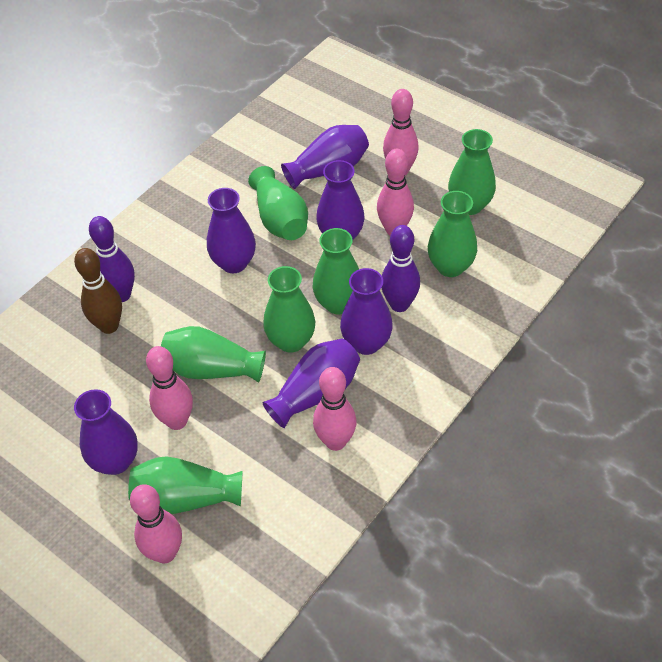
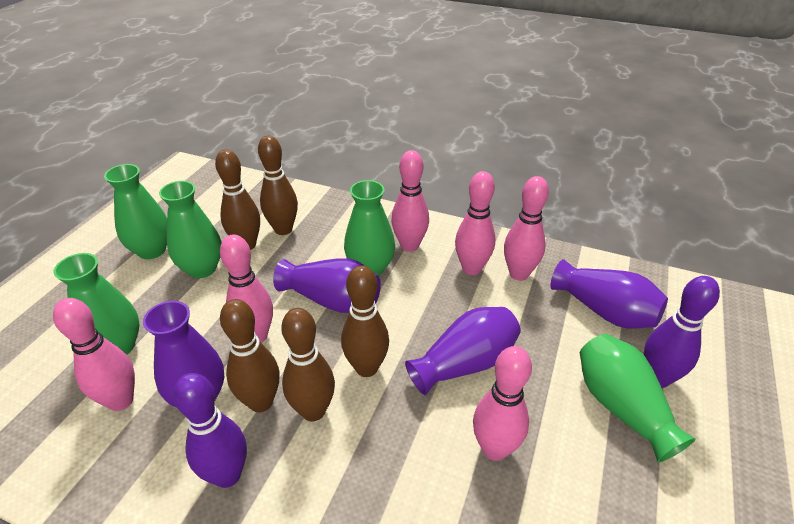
brown bowling pin: 1 -> 5
green vase: 7 -> 5
pink bowling pin: 5 -> 6
purple vase: 6 -> 4

